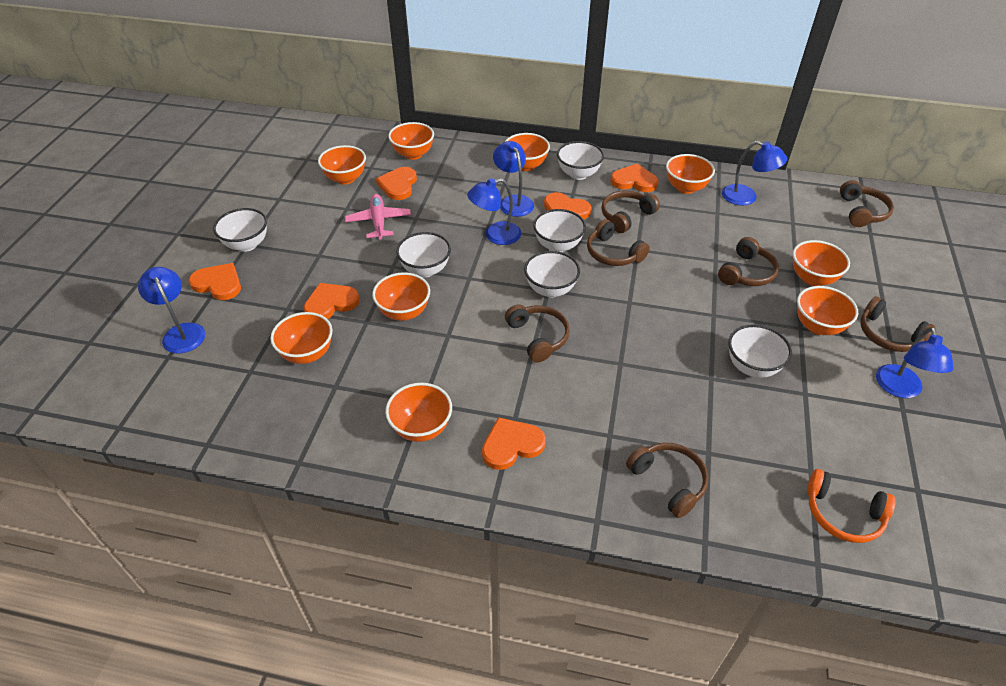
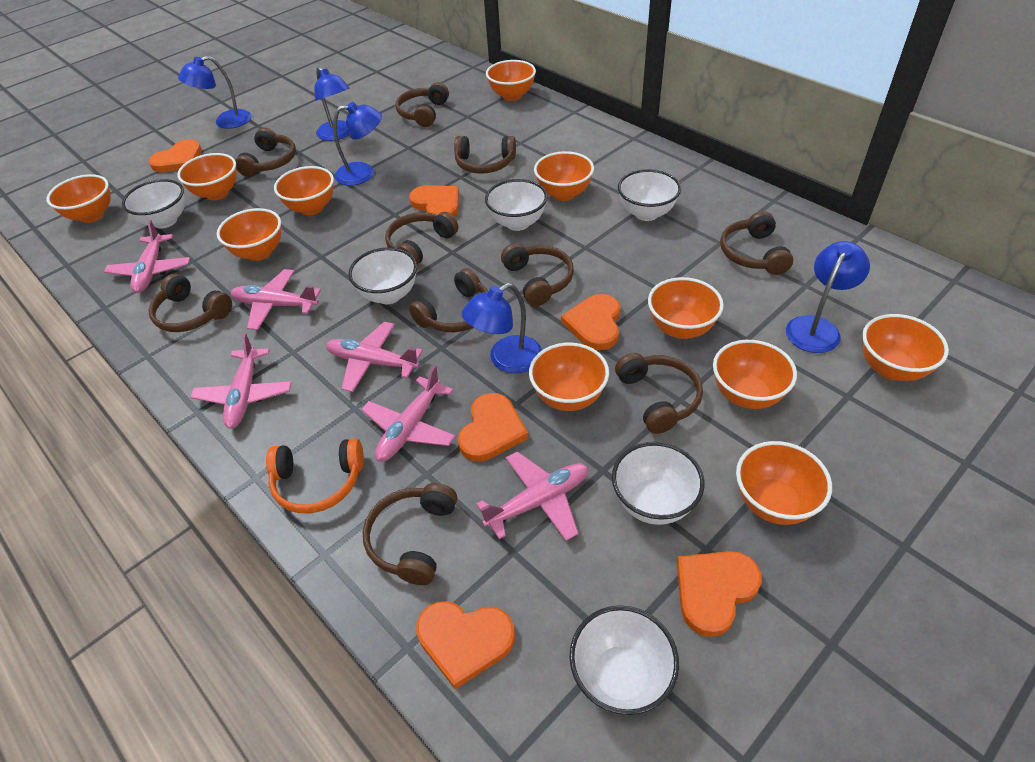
brown headphones: 7 -> 10
orange bowl: 9 -> 11
pink plane: 1 -> 6

